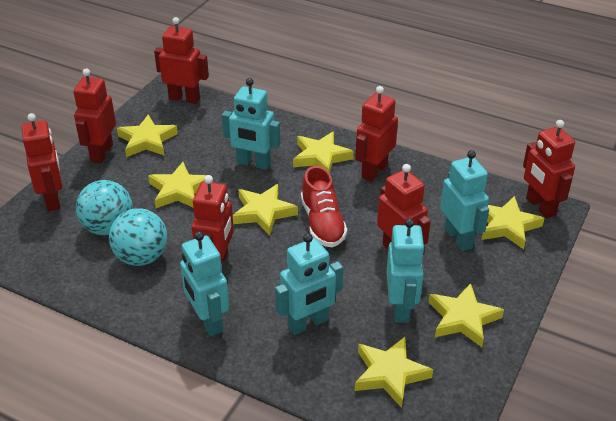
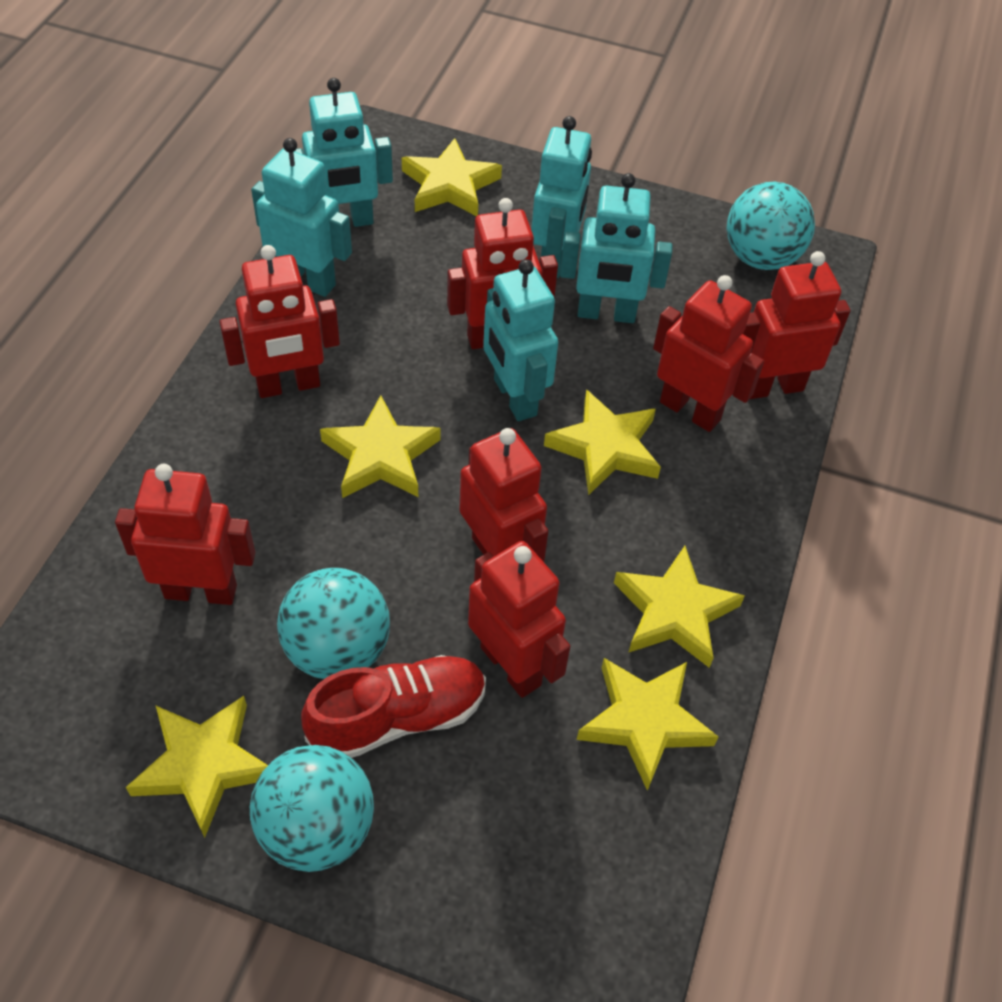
turquoise ball: 2 -> 3
yellow star: 7 -> 6

